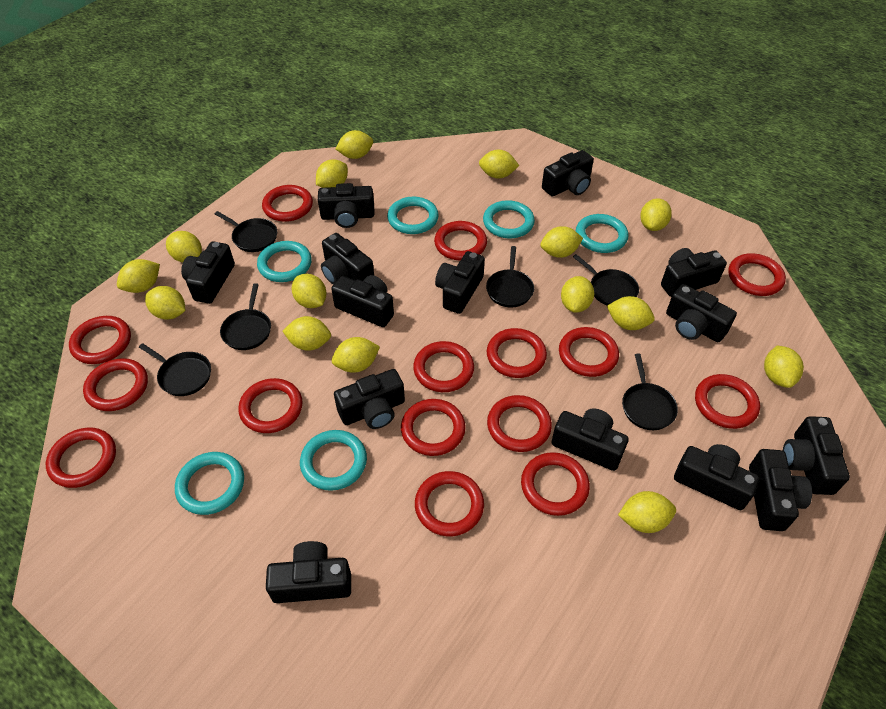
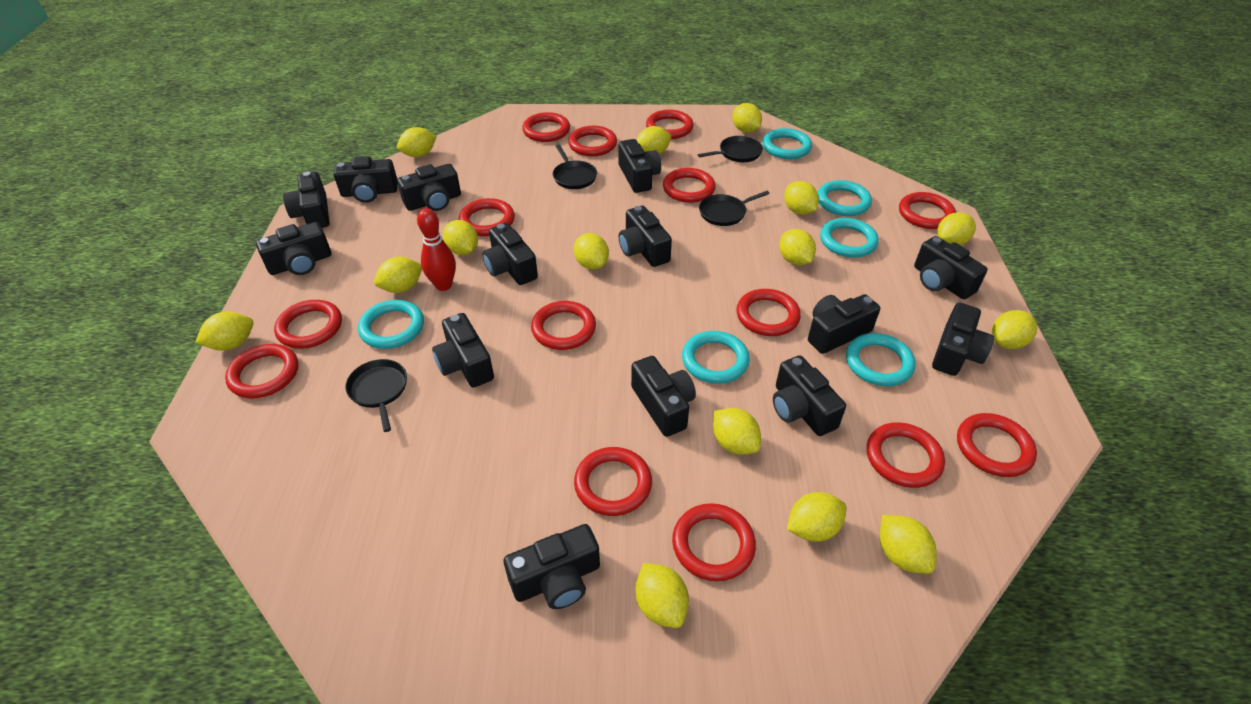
black pan: 6 -> 4
red bowling pin: 0 -> 1
red ring: 15 -> 14

